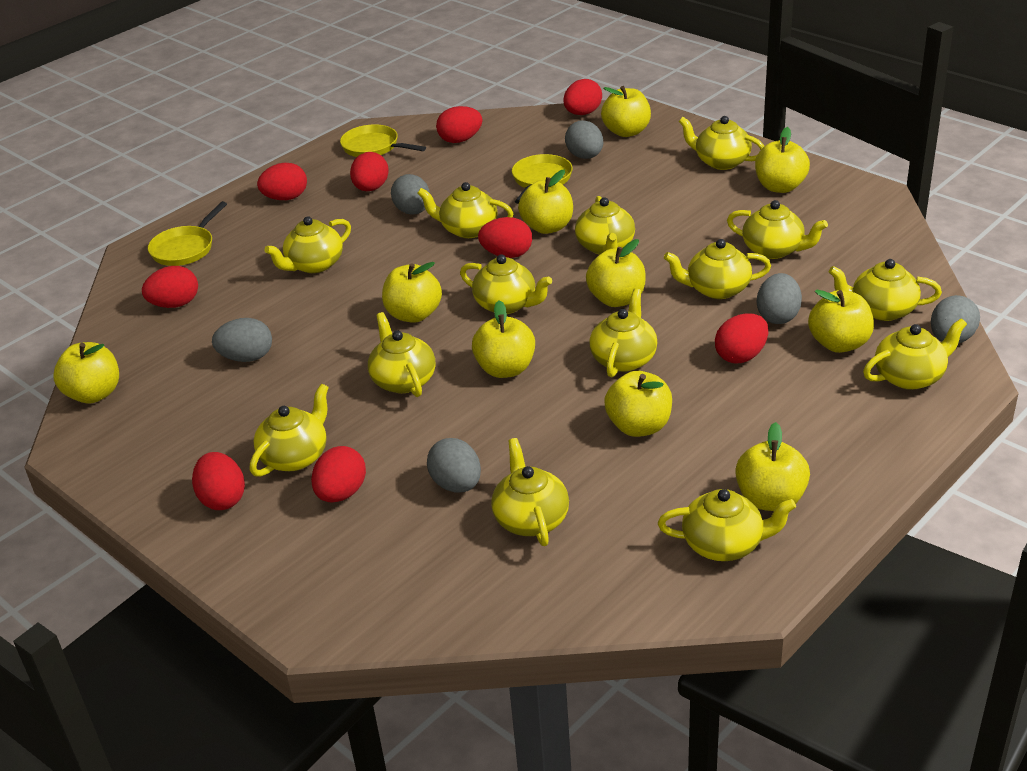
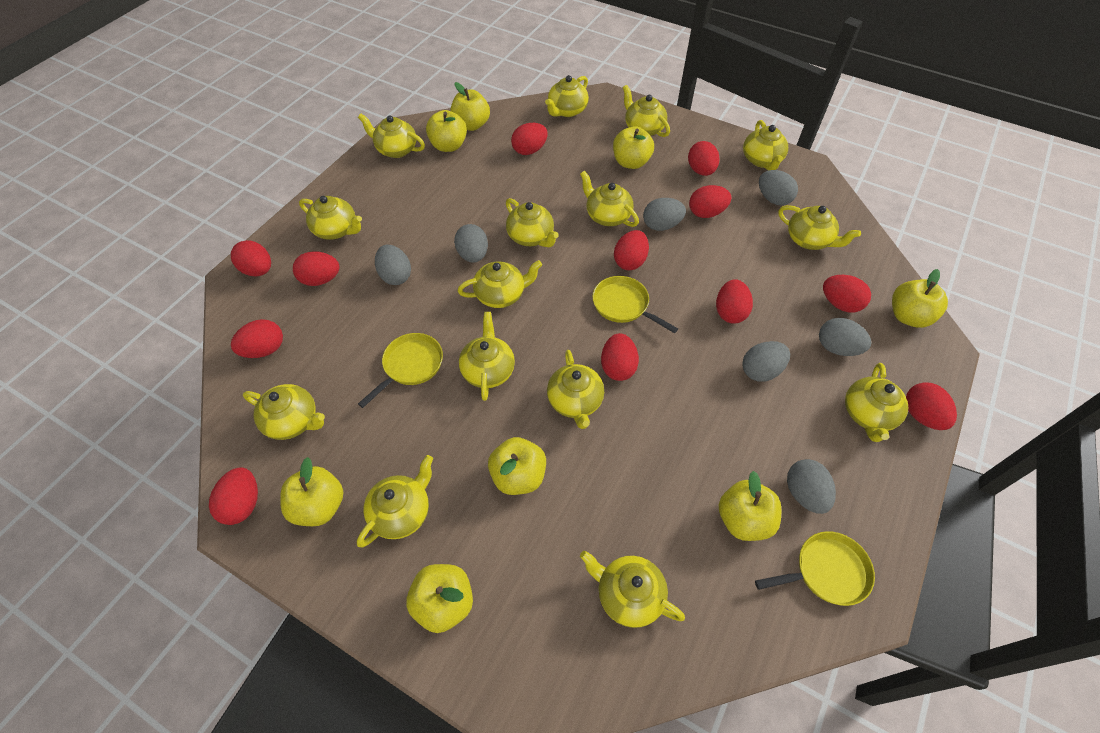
grey egg: 6 -> 7
red egg: 9 -> 12
yellow apple: 10 -> 8
yellow teapot: 14 -> 15

